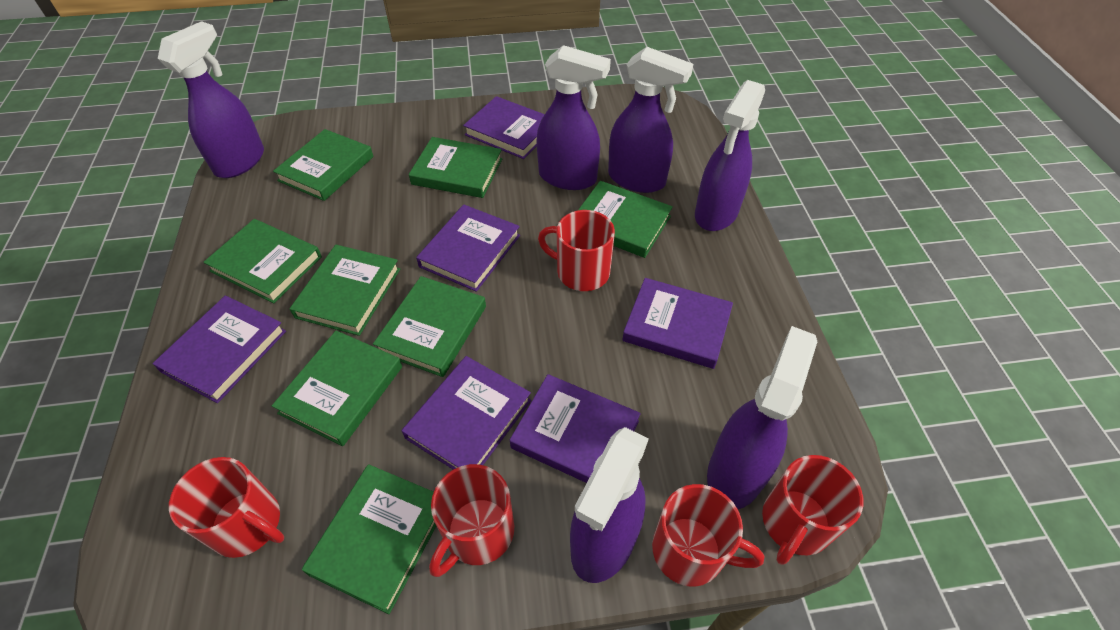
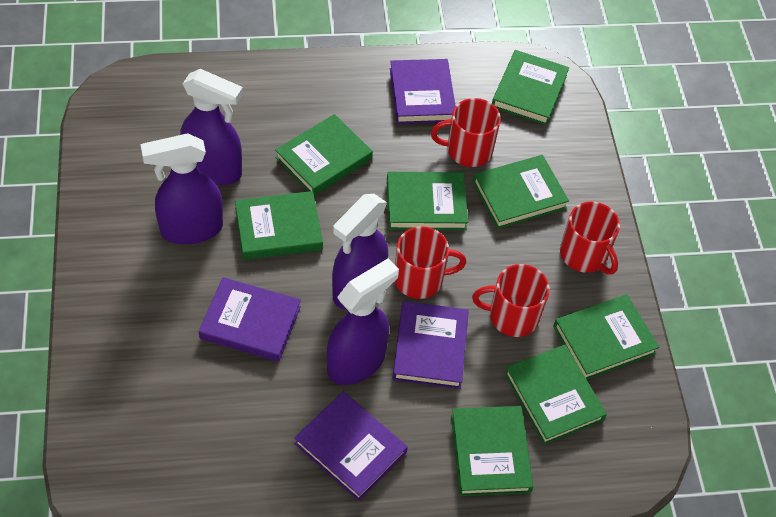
purple book: 6 -> 4
purple spray bottle: 6 -> 4
red mug: 5 -> 4

